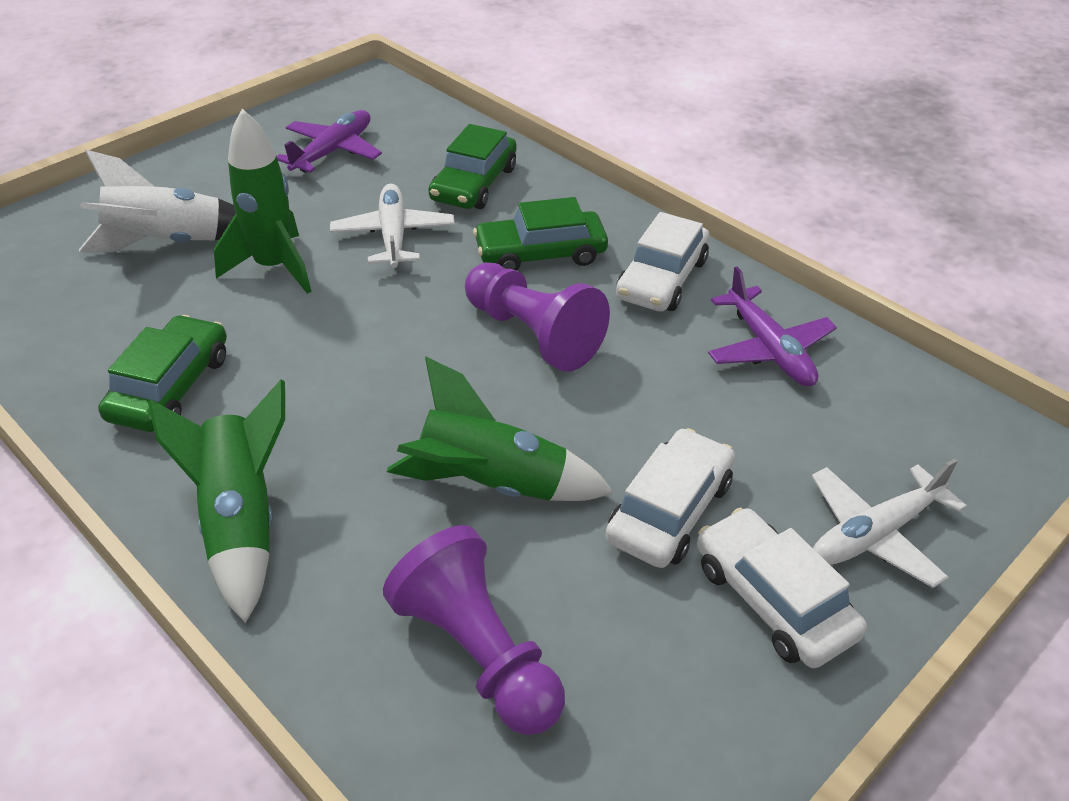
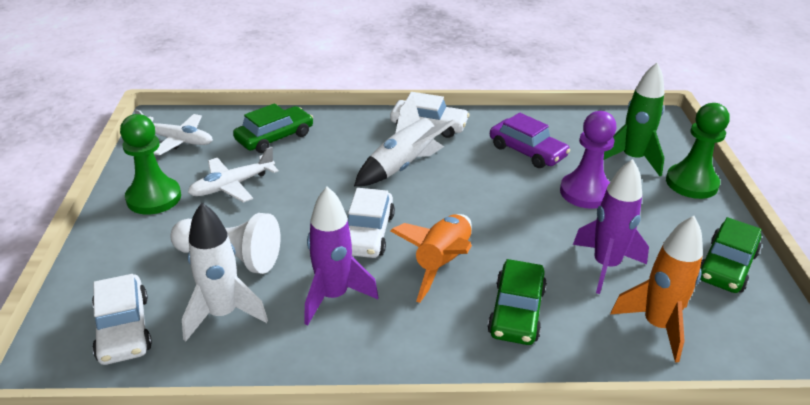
green pawn: 0 -> 2
green rocket: 3 -> 1
orange rocket: 0 -> 2
purple car: 0 -> 1
purple pawn: 2 -> 1
purple plane: 2 -> 0
purple rocket: 0 -> 2
white pawn: 0 -> 1
white rocket: 1 -> 2

